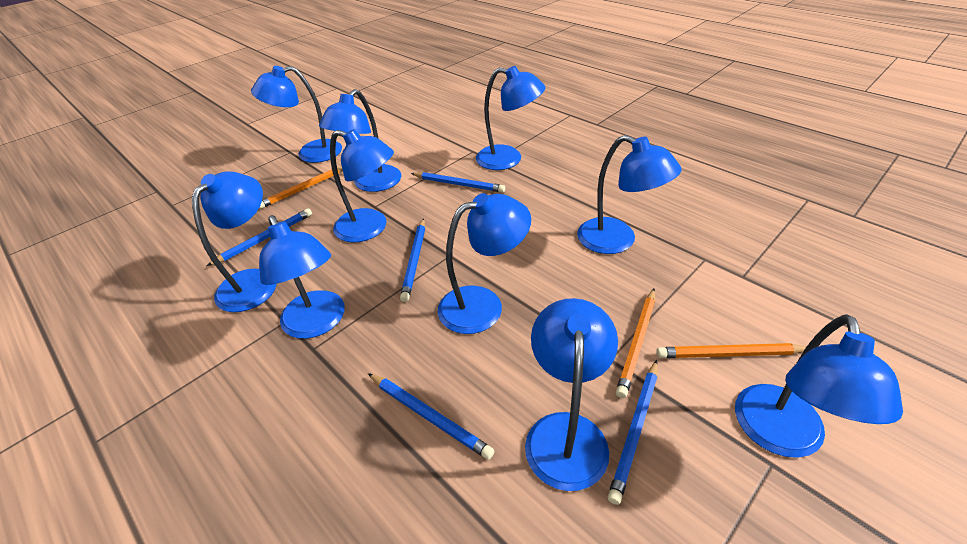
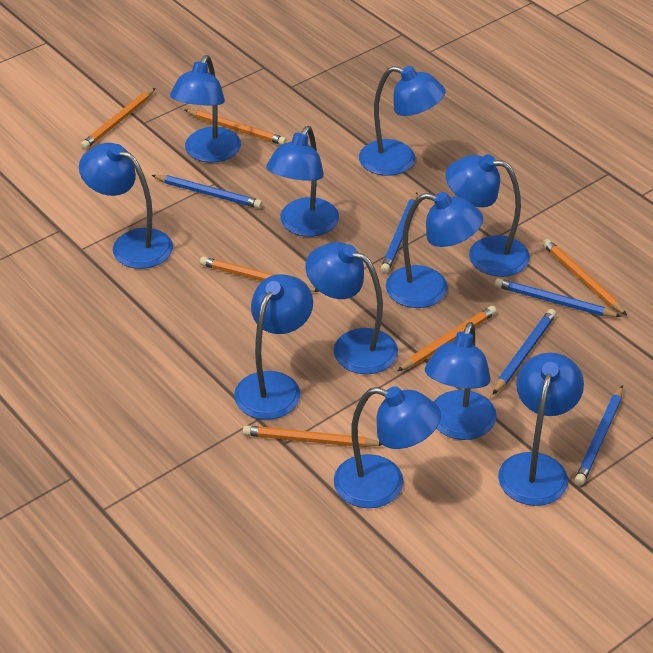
blue lamp: 10 -> 11
orange pencil: 3 -> 6

